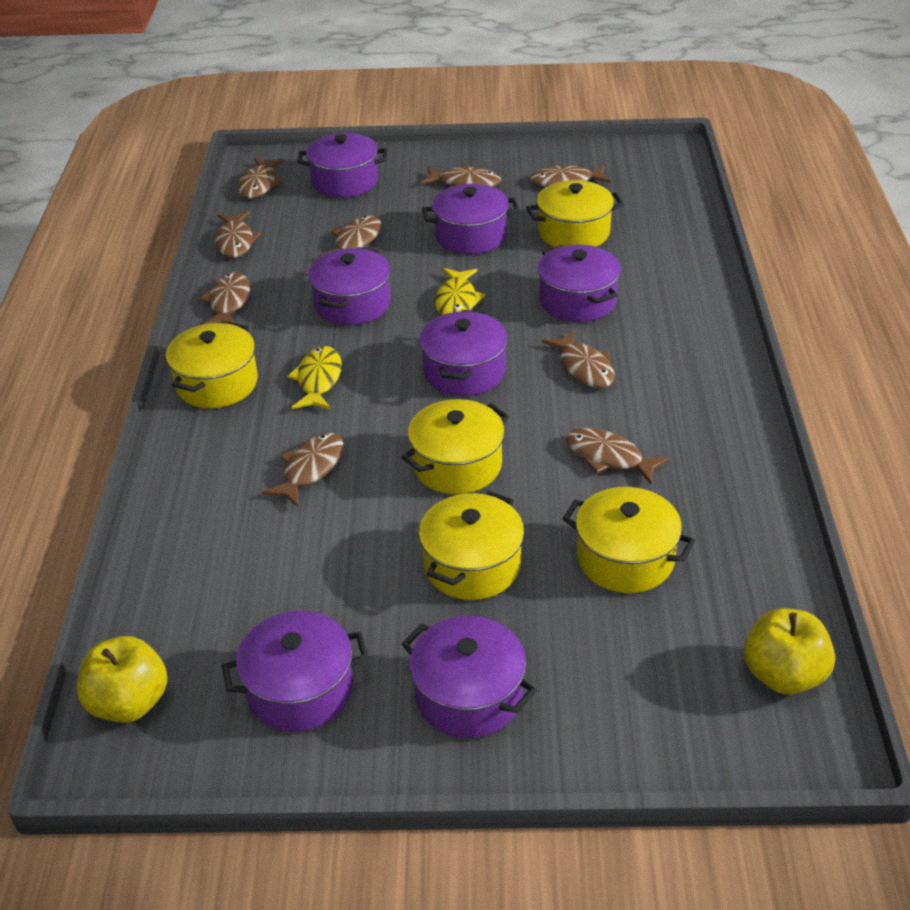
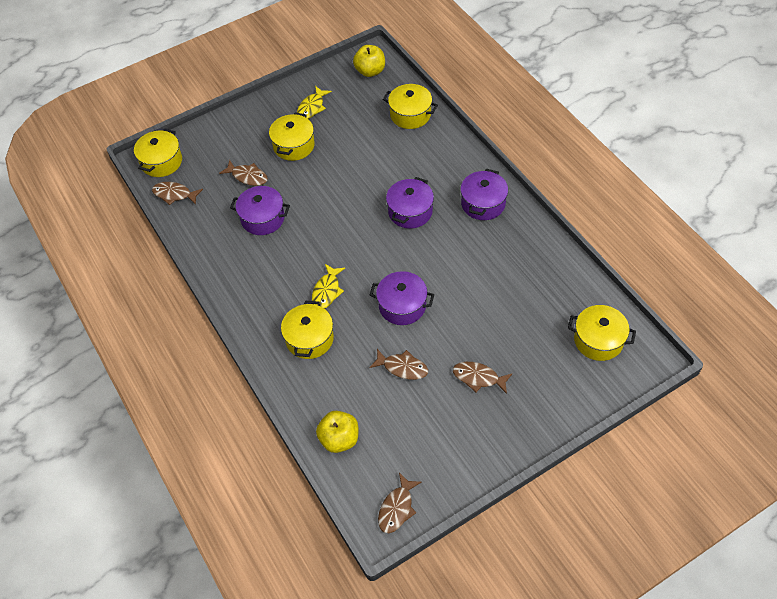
brown fish: 9 -> 5
purple pot: 7 -> 4

